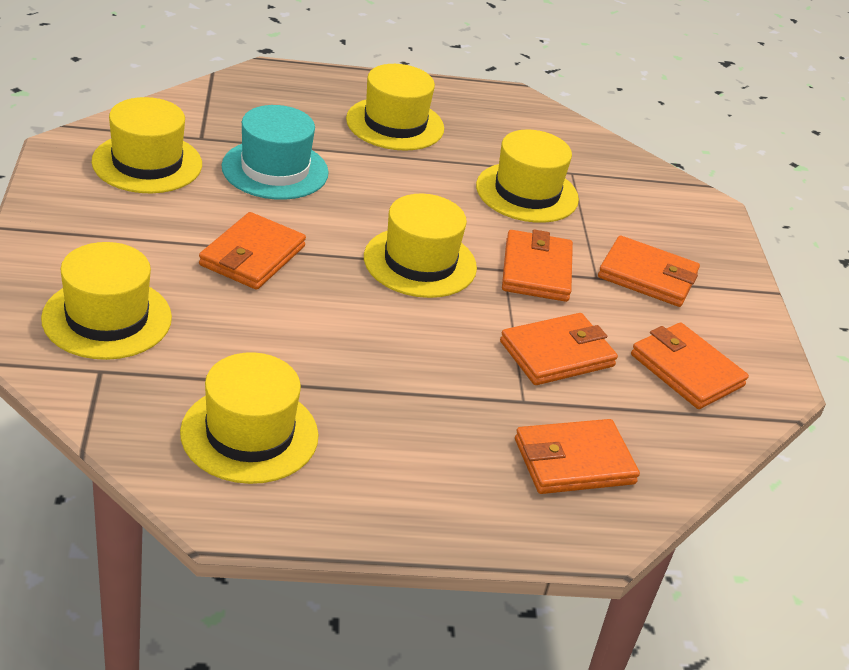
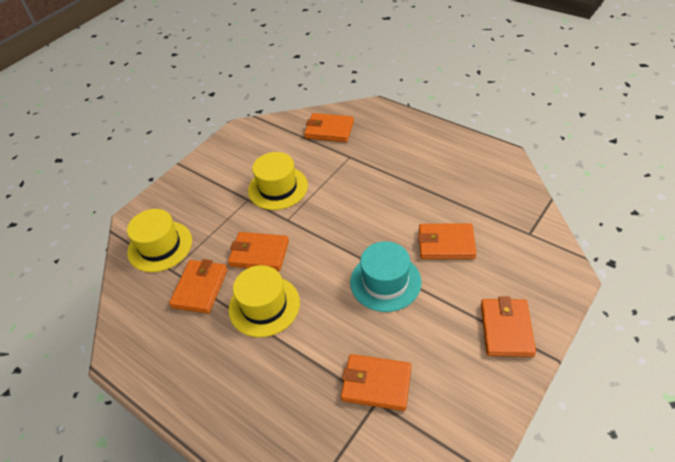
yellow hat: 6 -> 3

